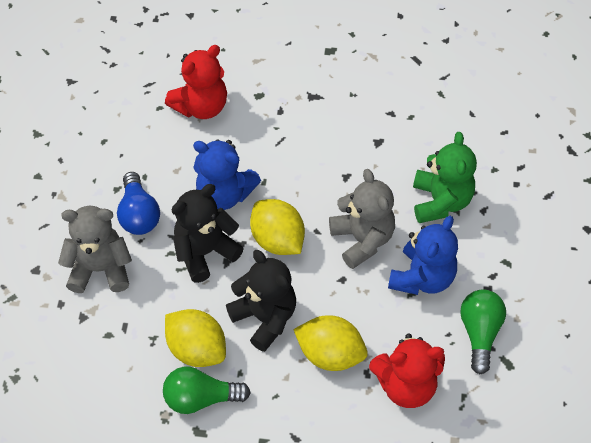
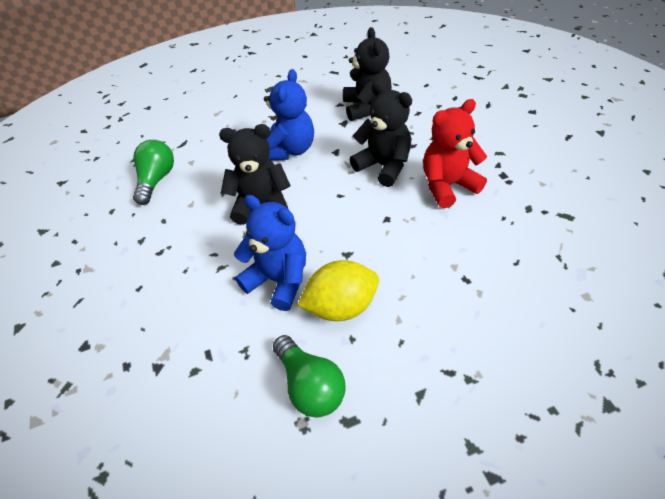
black teddy bear: 2 -> 3
blue light bulb: 1 -> 0
green teddy bear: 1 -> 0
grey teddy bear: 2 -> 0
red teddy bear: 2 -> 1
yellow lemon: 3 -> 1

